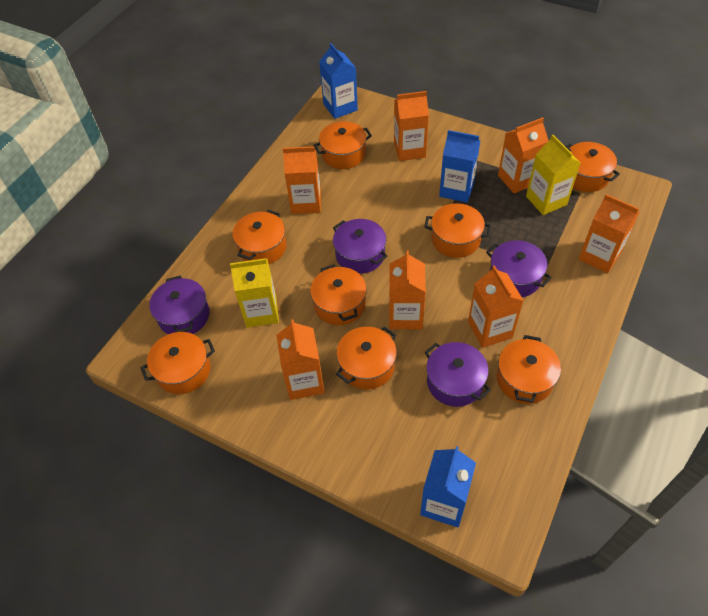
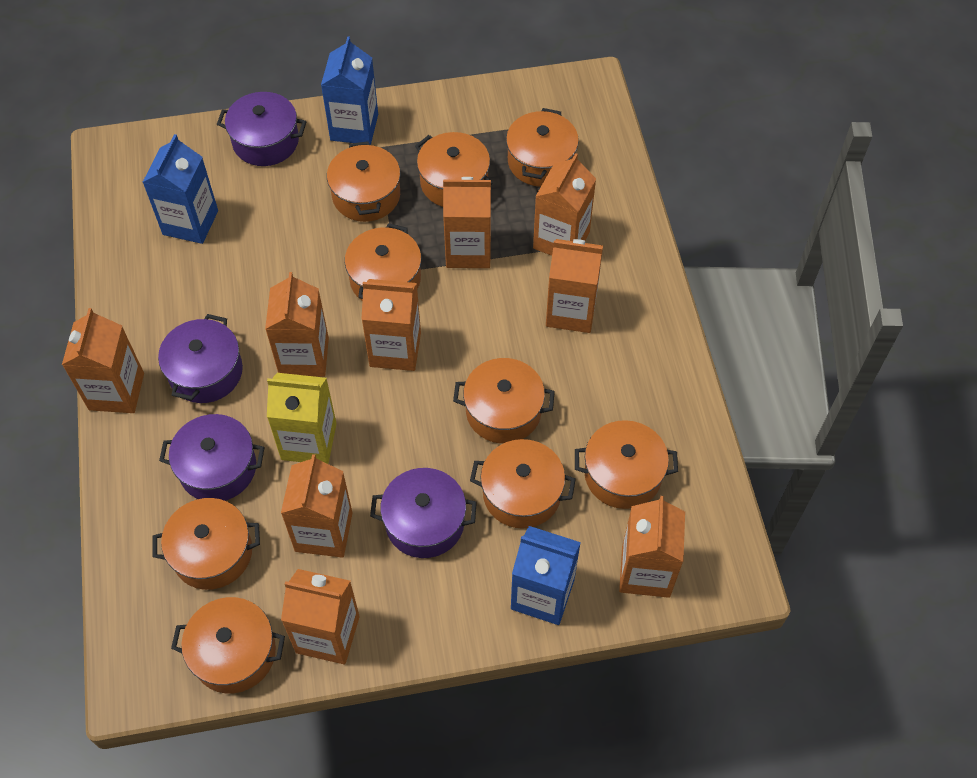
orange carton: 7 -> 9
orange pot: 8 -> 9
yellow carton: 2 -> 1

